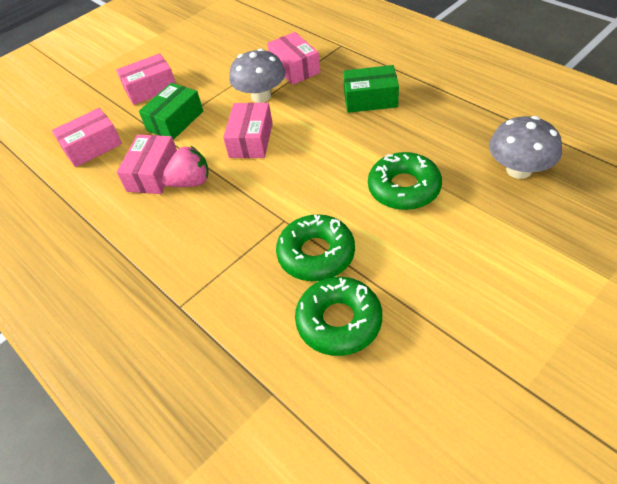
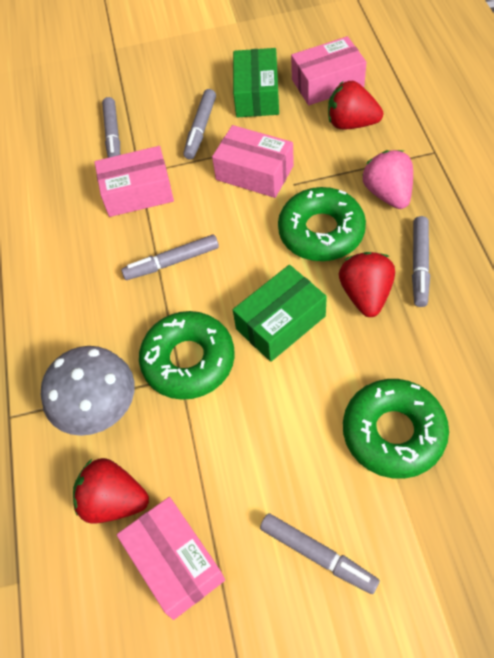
grey marker: 0 -> 5
grey mushroom: 2 -> 1
pink box: 5 -> 4
red strawberry: 0 -> 3

